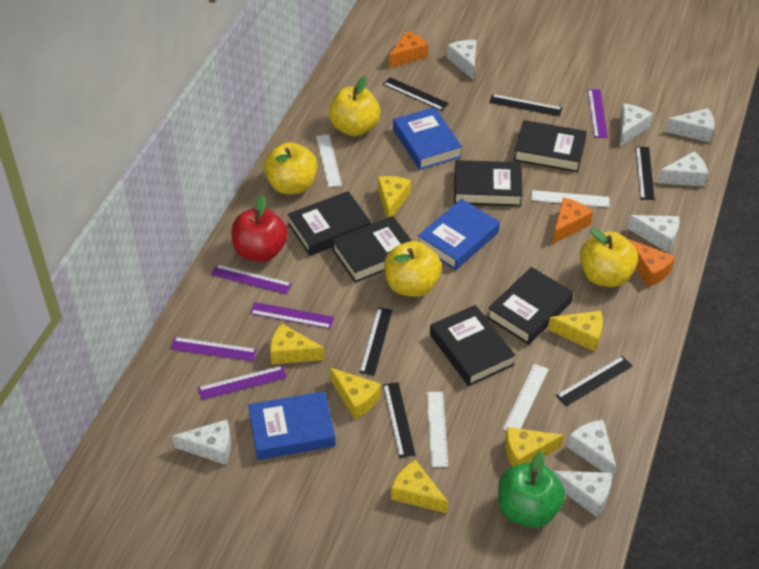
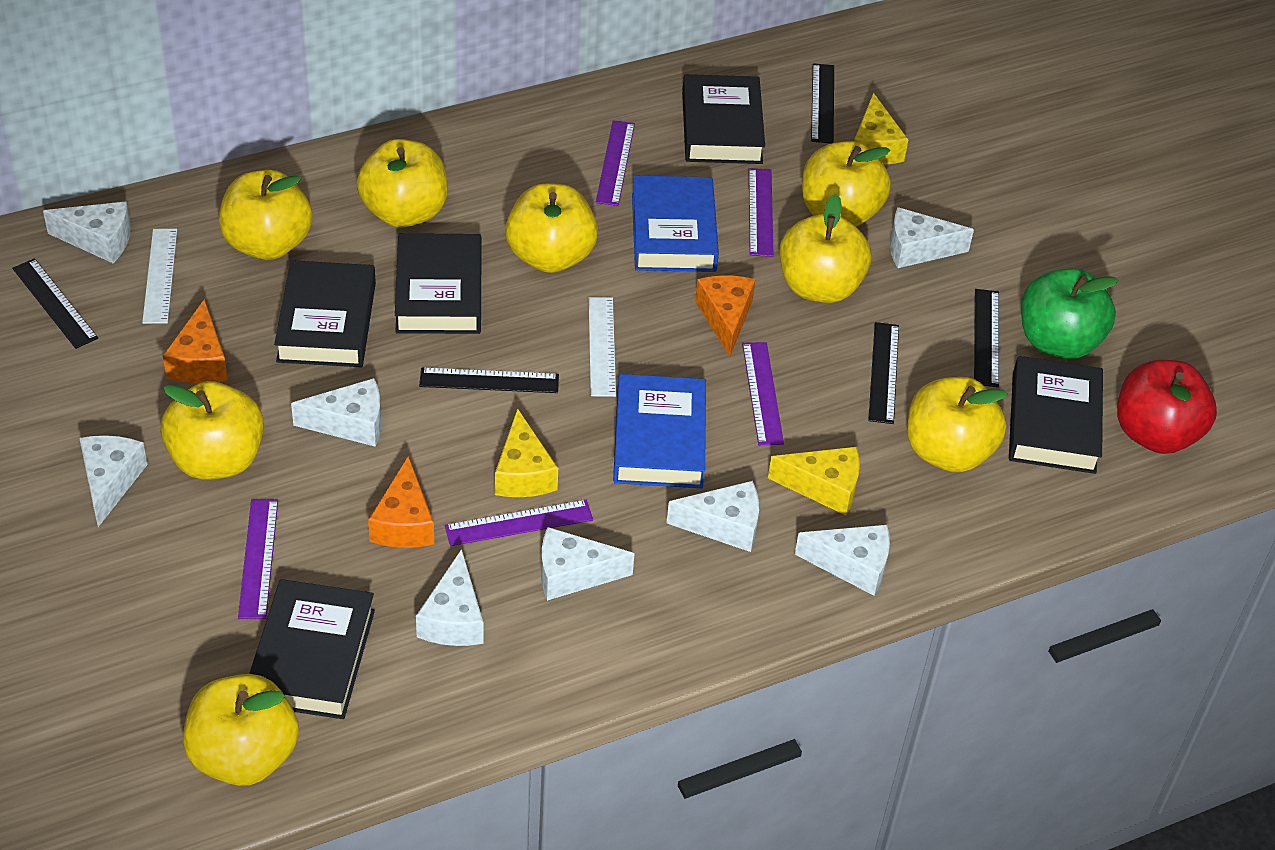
black book: 6 -> 5
black ruler: 6 -> 5
blue book: 3 -> 2
white ruler: 4 -> 2
yellow apple: 4 -> 8
yellow cheese: 6 -> 3

